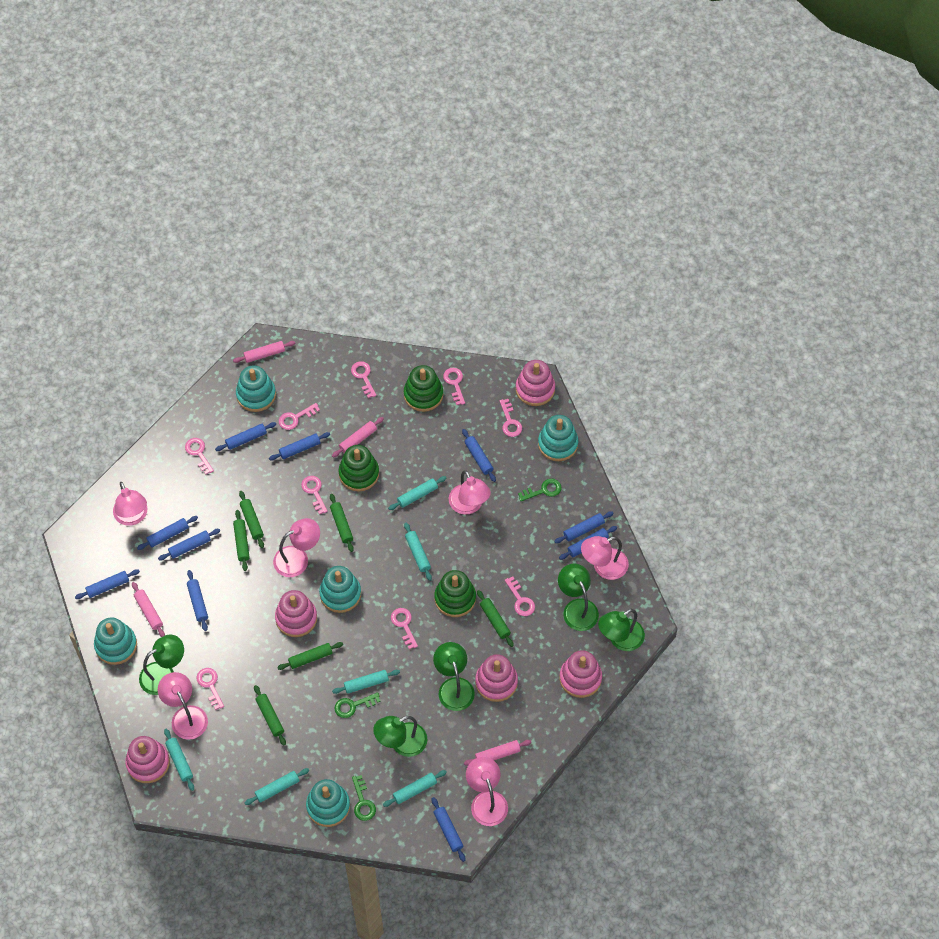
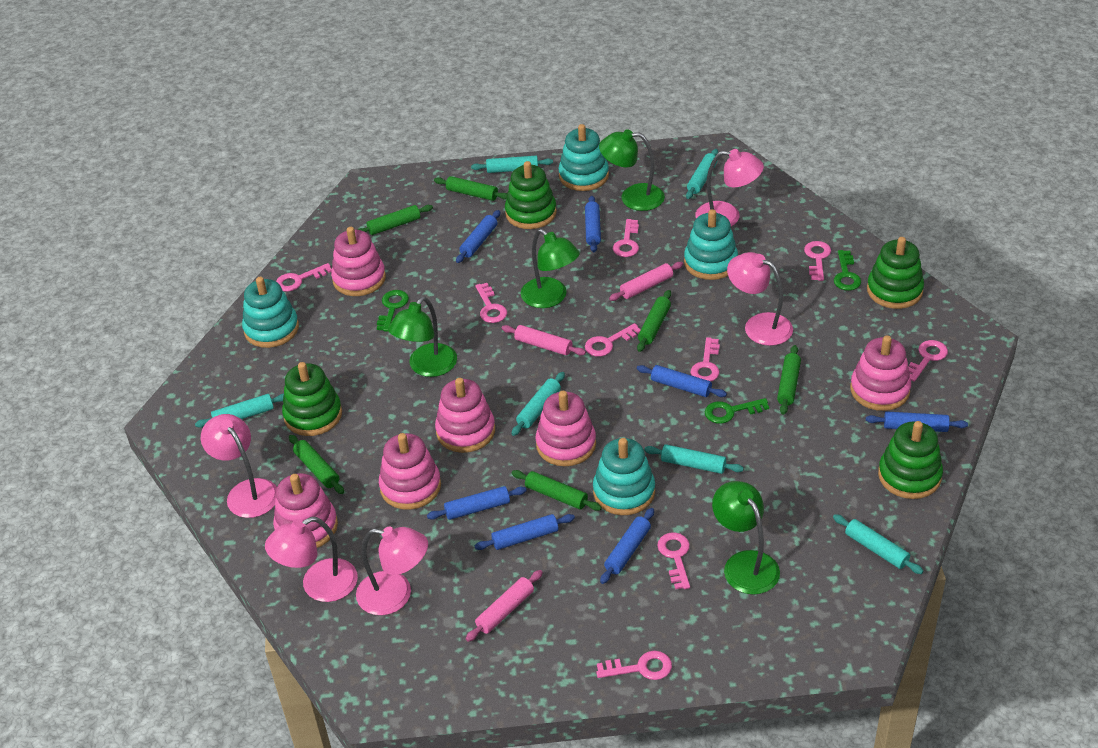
blue rolling pin: 10 -> 7
green lamp: 5 -> 4
green stacking toy: 3 -> 4
pink lamp: 6 -> 5
pink rolling pin: 4 -> 3
pink stacking toy: 5 -> 6
turquoise stacking toy: 5 -> 4

